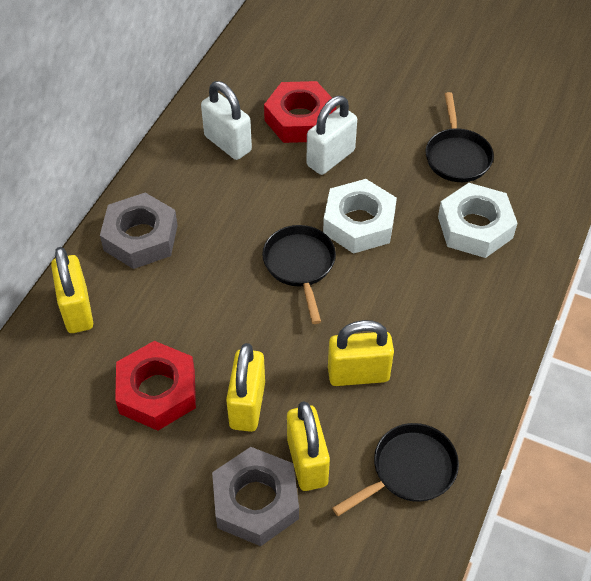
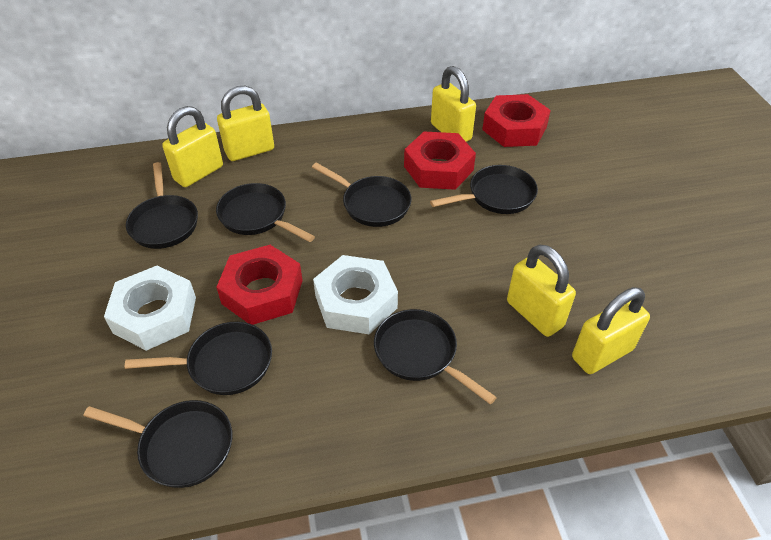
black pan: 3 -> 7
grey nut: 2 -> 0
red nut: 2 -> 3
white padlock: 2 -> 0
yellow padlock: 4 -> 5

